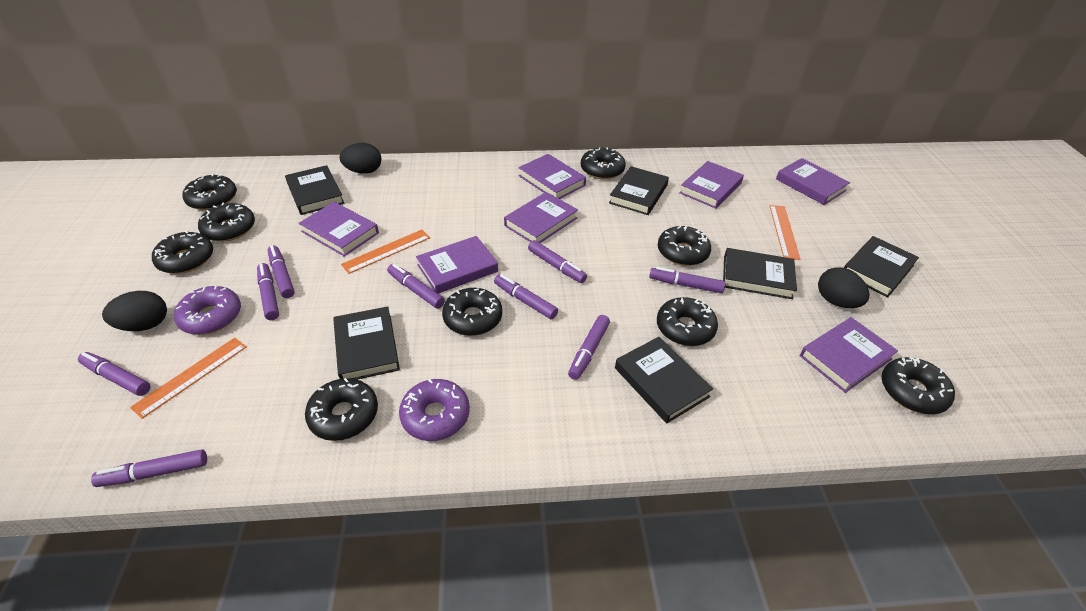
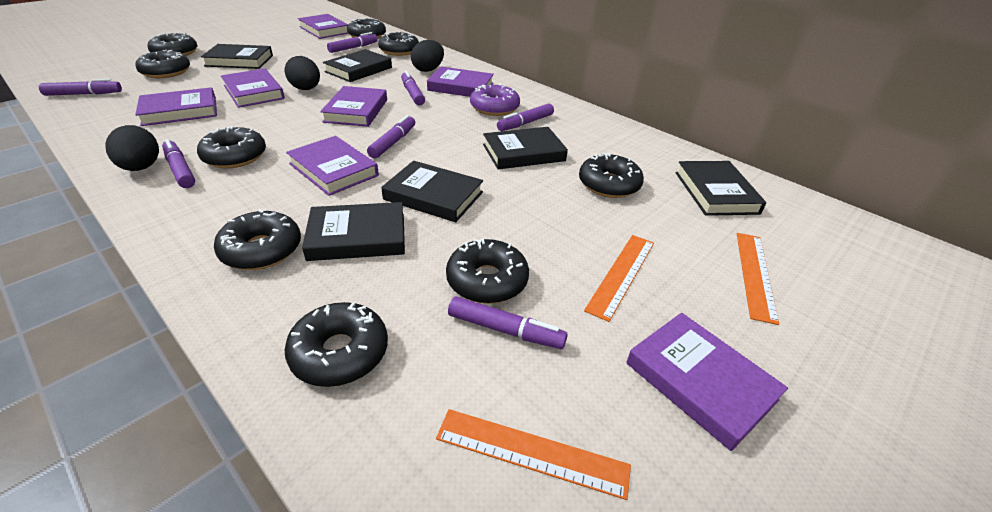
purple donut: 2 -> 1
purple marker: 9 -> 7

